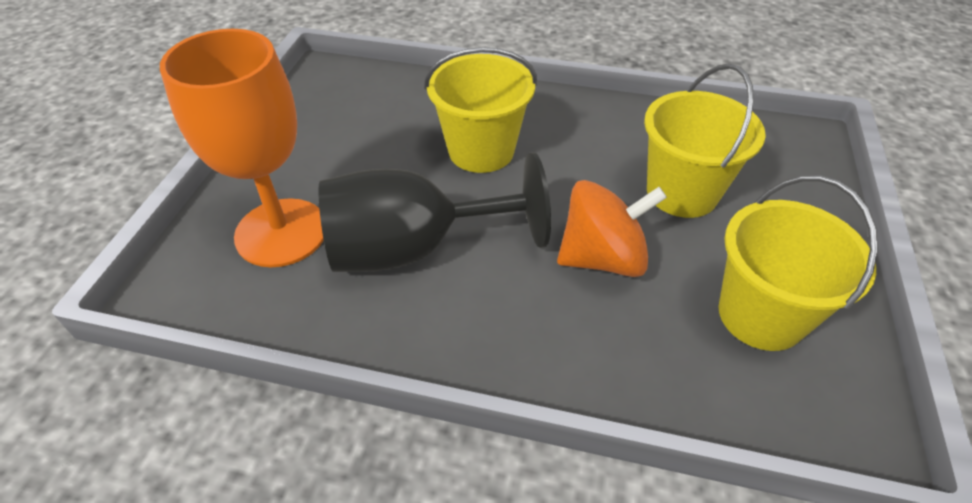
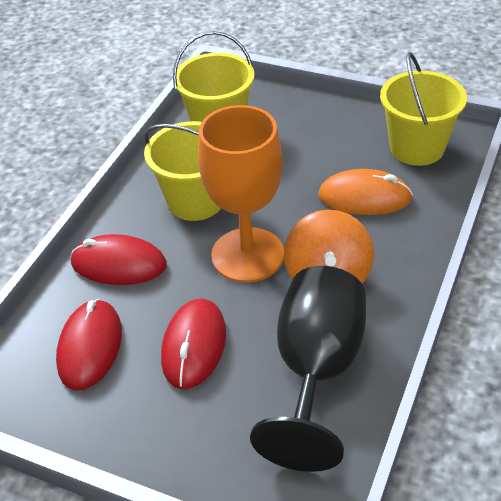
orange mouse: 0 -> 1
red mouse: 0 -> 3

